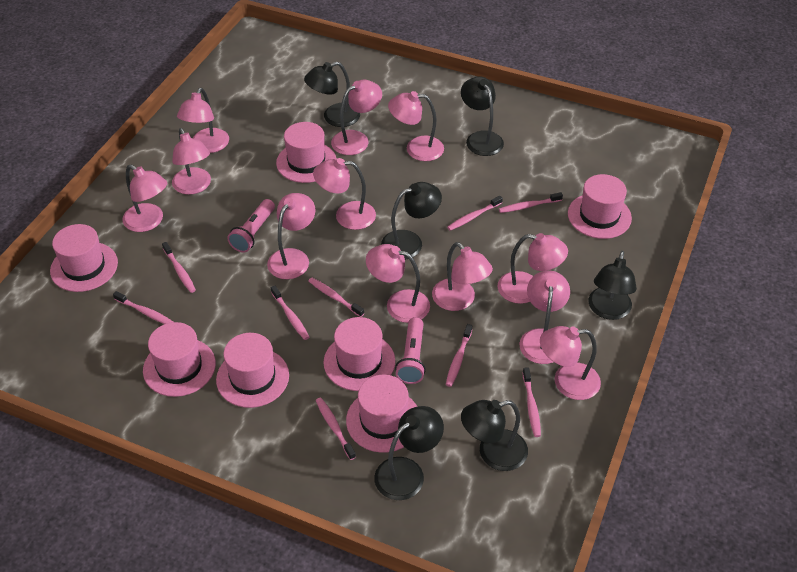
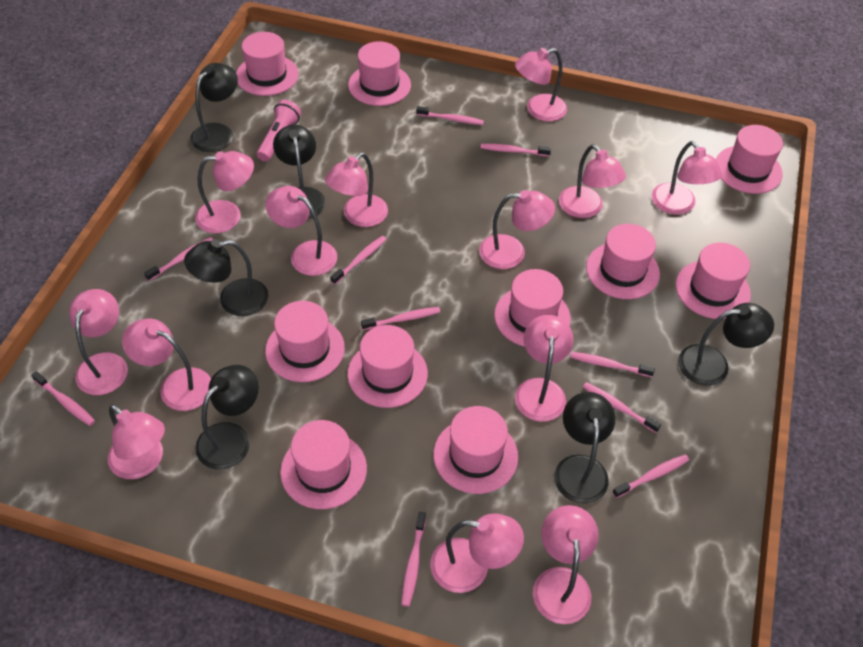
pink flashlight: 2 -> 1
pink hat: 7 -> 10
pink lamp: 12 -> 13
pink toothbrush: 9 -> 10

